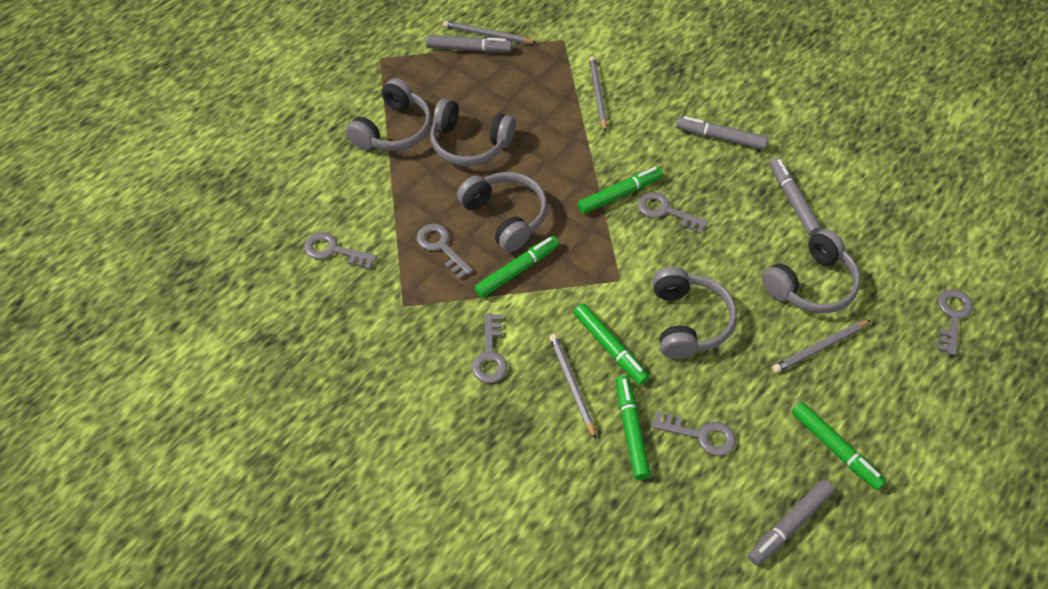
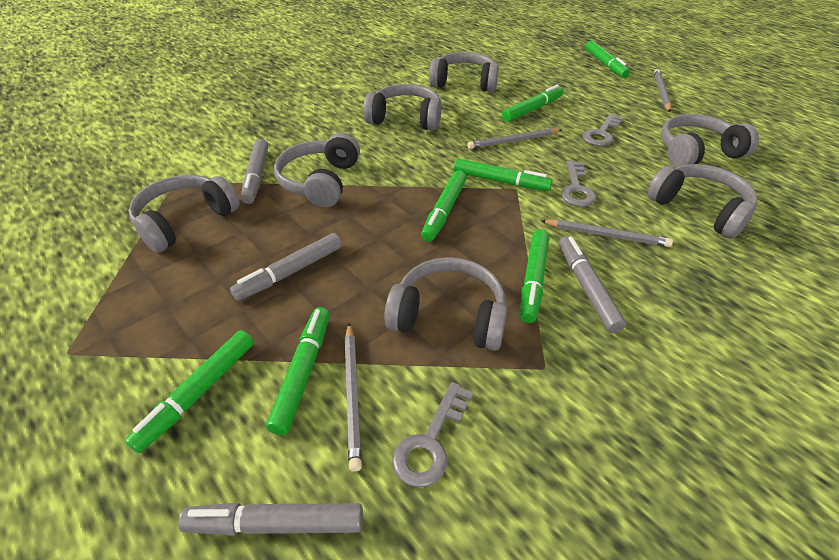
green marker: 5 -> 7
grey headphones: 5 -> 7
grey key: 6 -> 3

